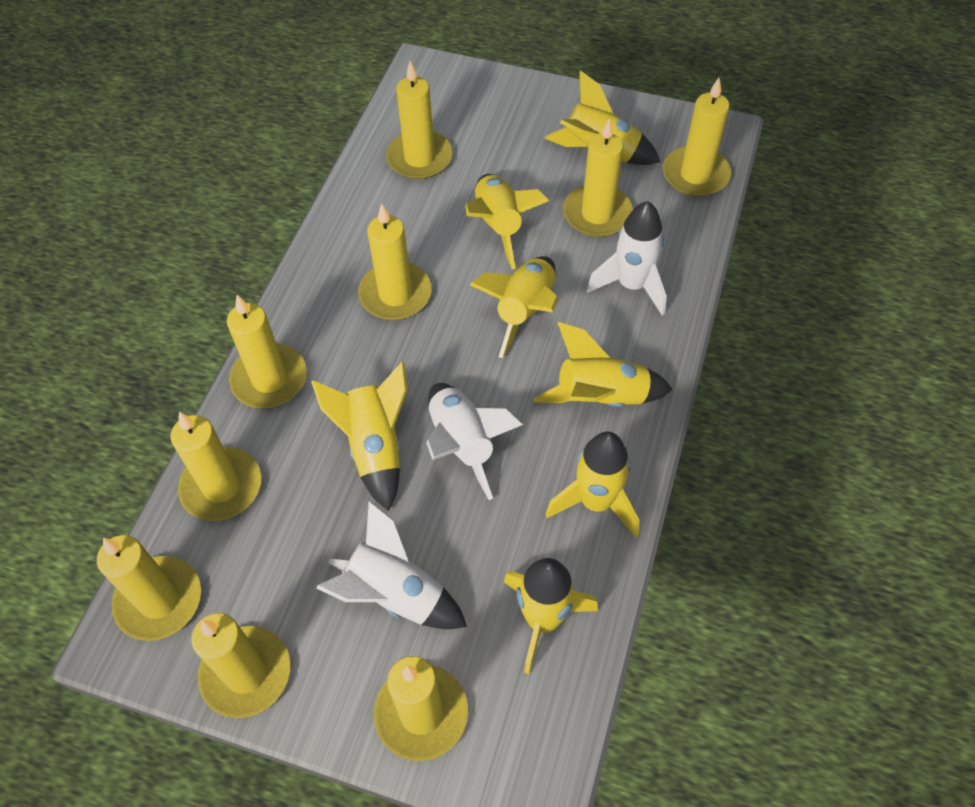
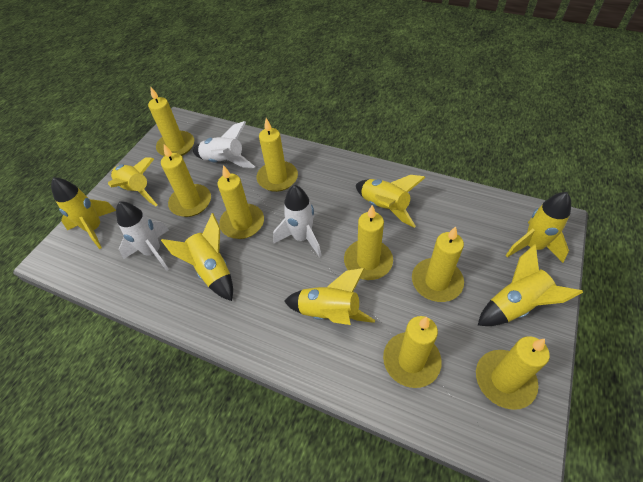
yellow candle: 9 -> 8

